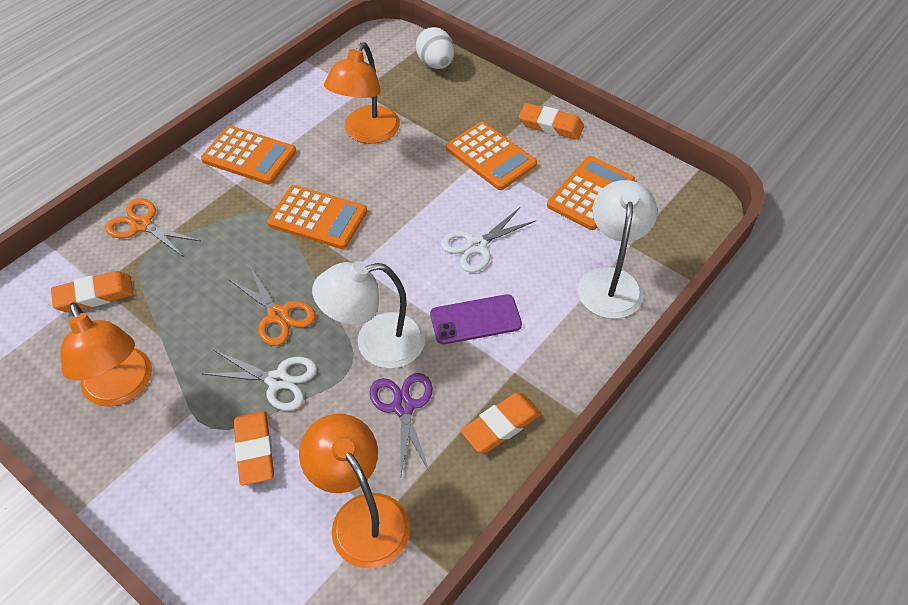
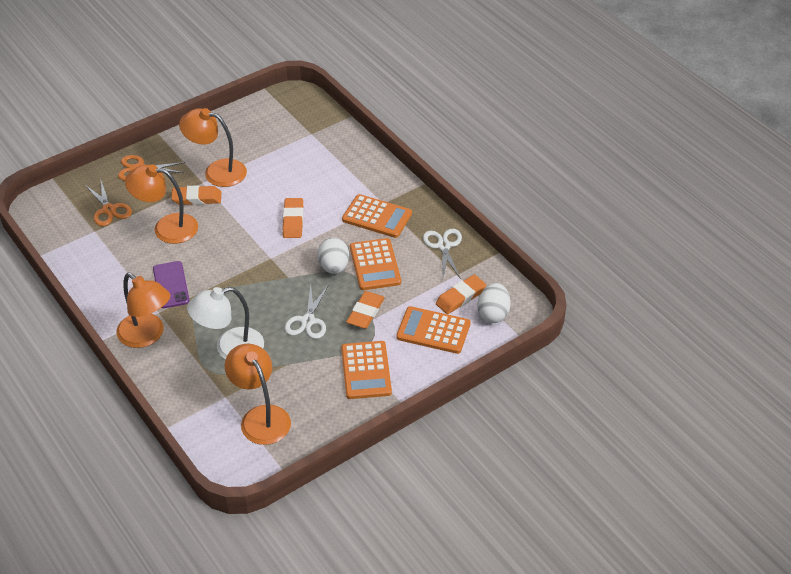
orange lamp: 3 -> 4
purple scissors: 1 -> 0
white egg: 1 -> 2
white lamp: 2 -> 1

